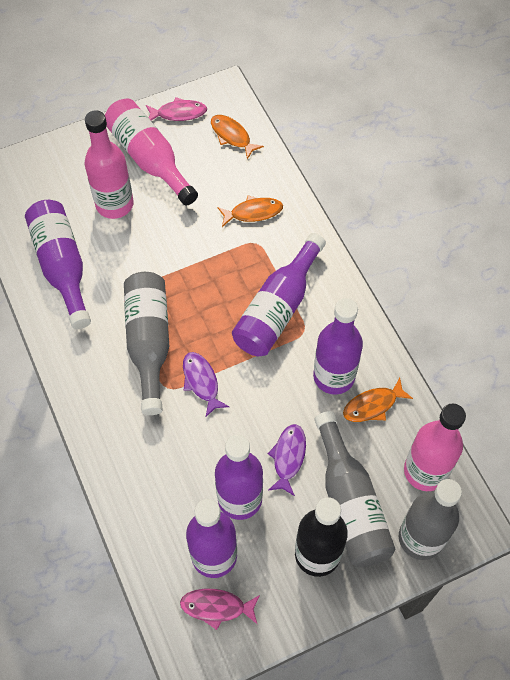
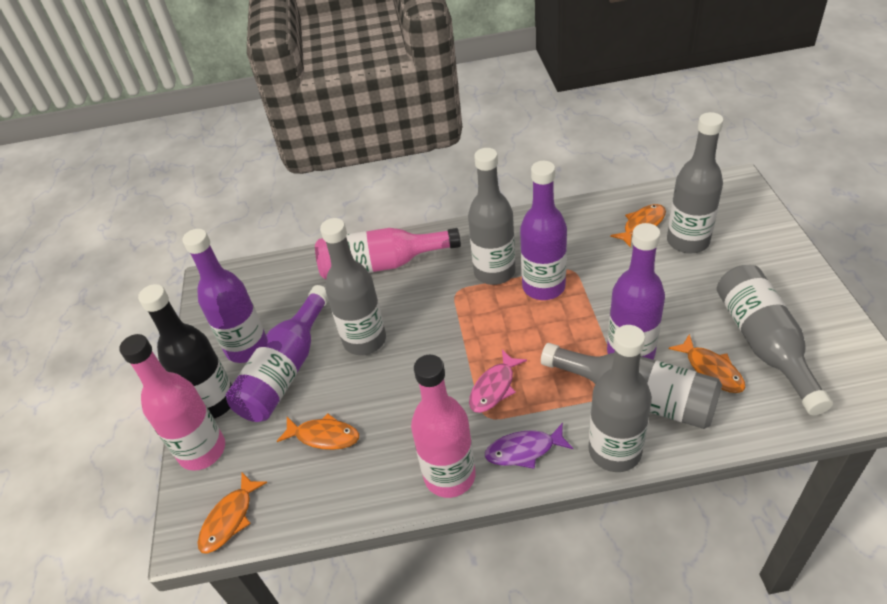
grey bottle: 3 -> 6
orange fish: 3 -> 4
pink fish: 2 -> 1
purple bottle: 5 -> 4
purple fish: 2 -> 1

